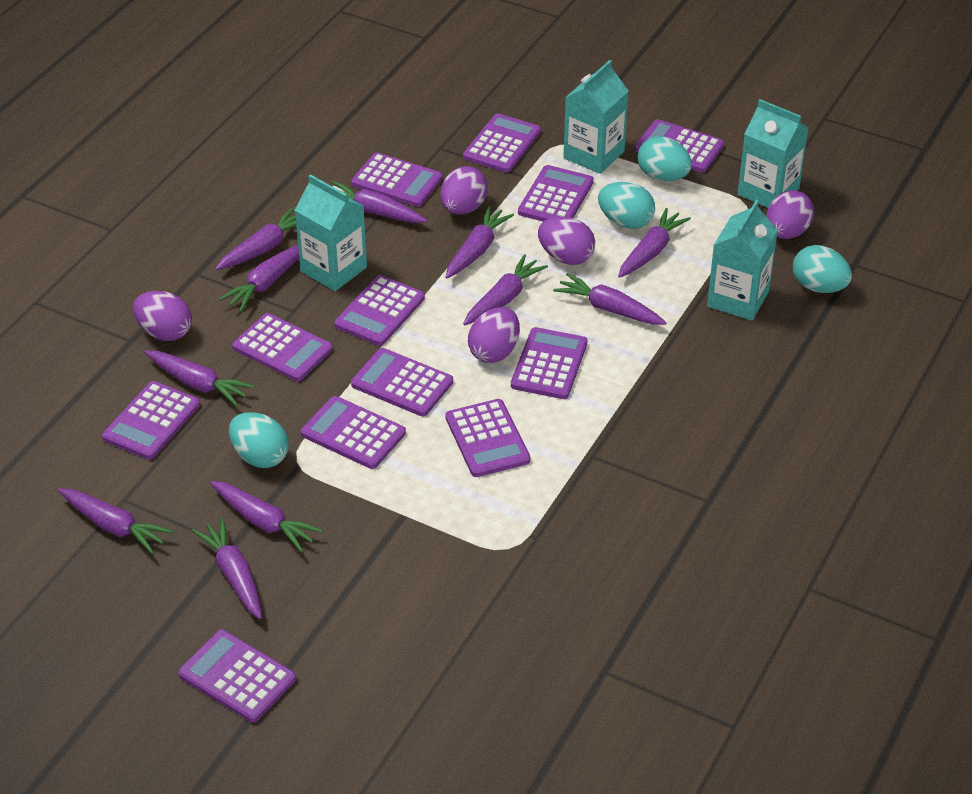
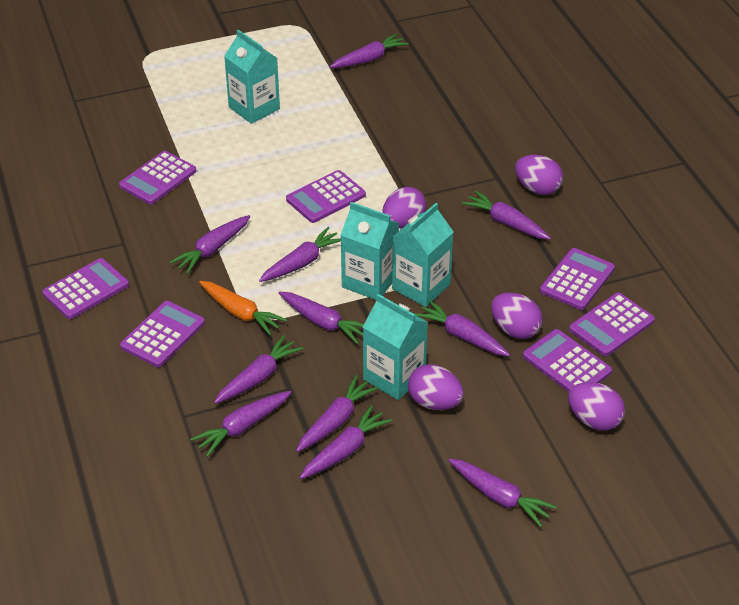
orange carrot: 0 -> 1
purple calculator: 12 -> 7
turquoise egg: 4 -> 0

